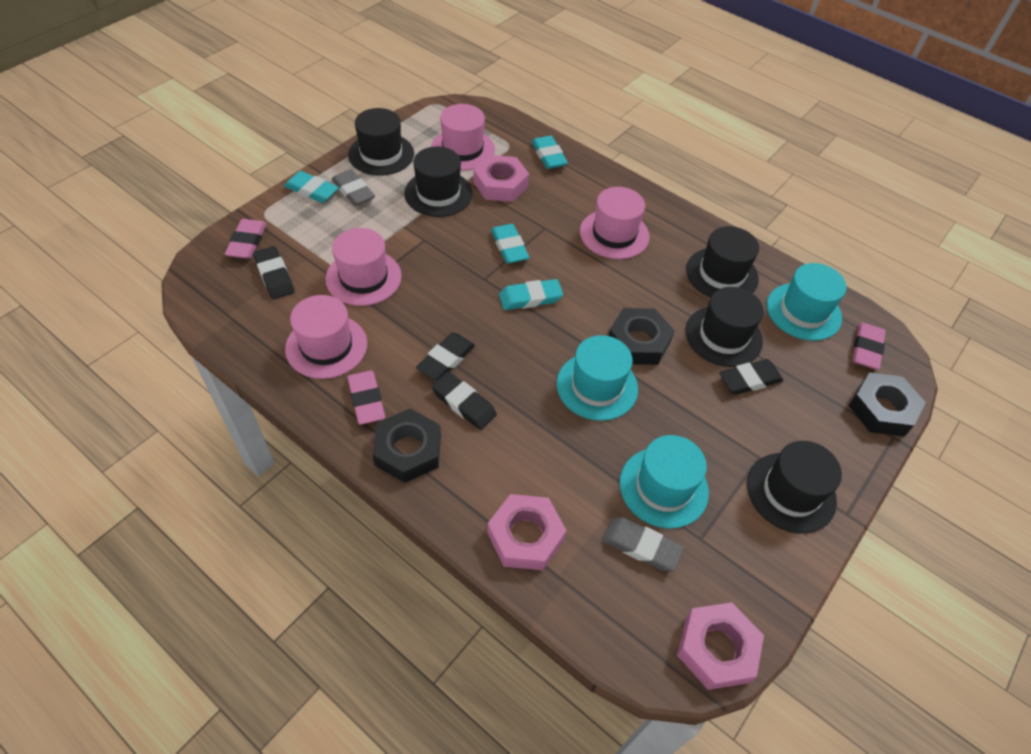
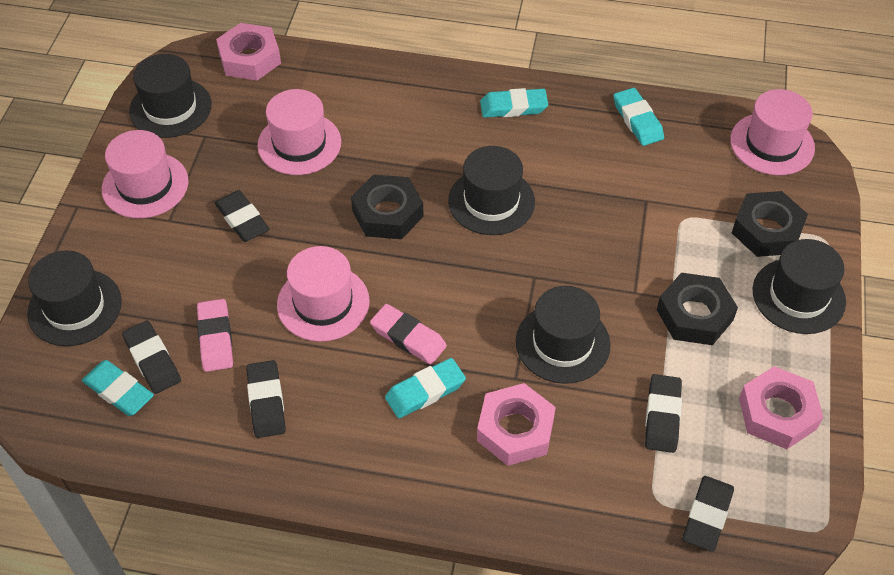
black eraser: 4 -> 5
grey eraser: 2 -> 0
pink eraser: 3 -> 2
turquoise hat: 3 -> 0

